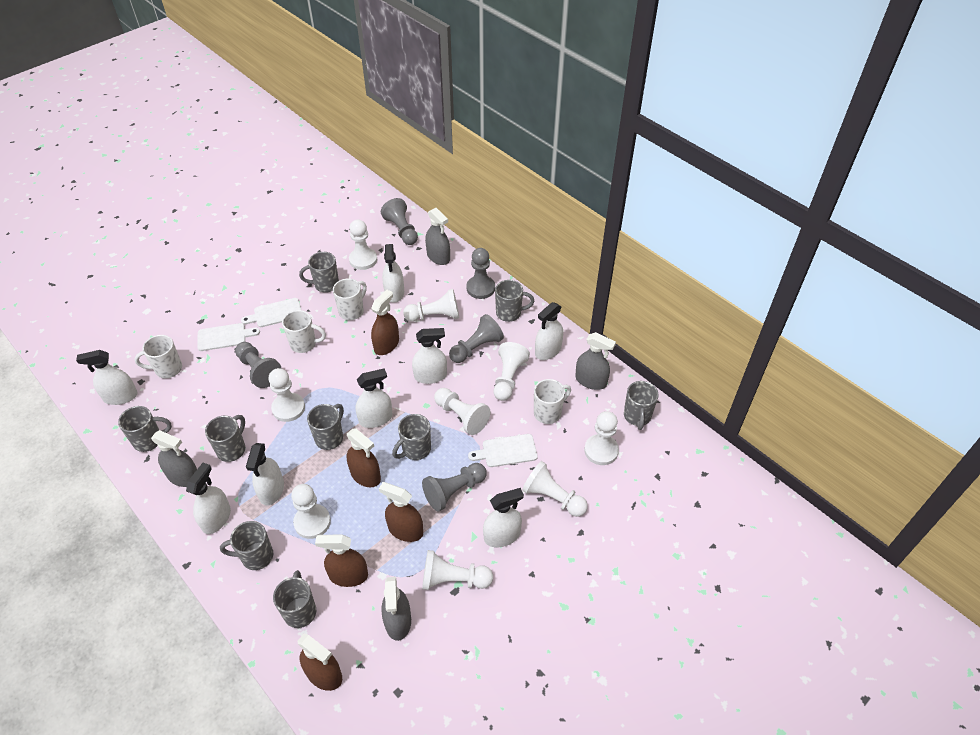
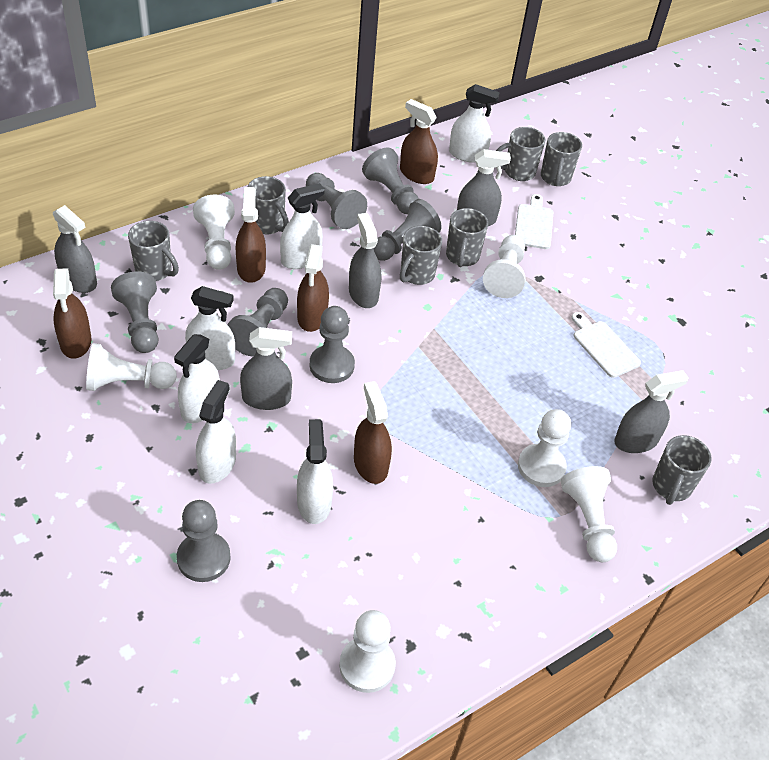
grey mug: 9 -> 7
grey pawn: 5 -> 7
grey spray bottle: 4 -> 5
white cutting board: 3 -> 2
white mug: 4 -> 0
white pawn: 9 -> 6
white spray bottle: 8 -> 6

